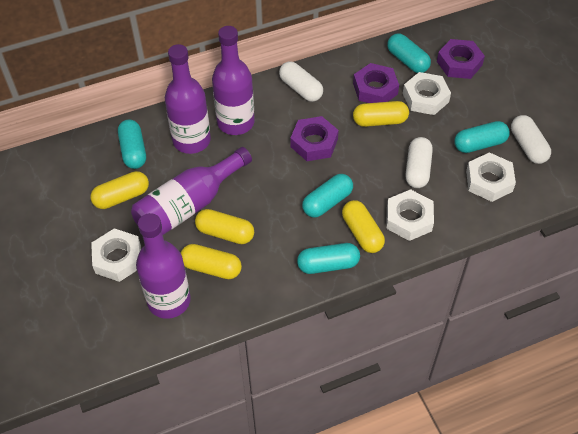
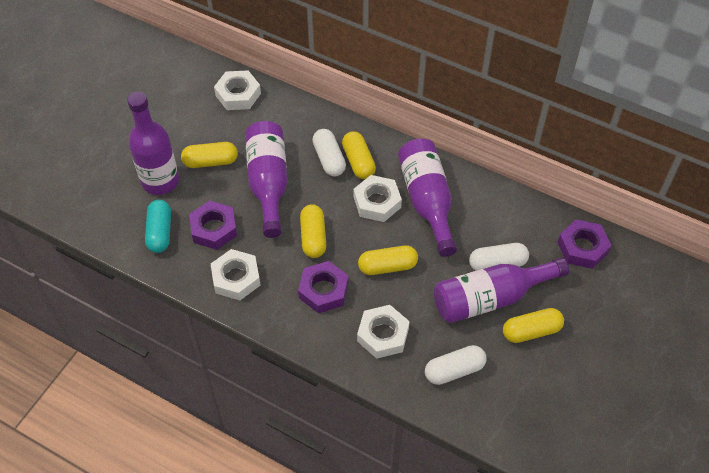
turquoise capsule: 5 -> 1

